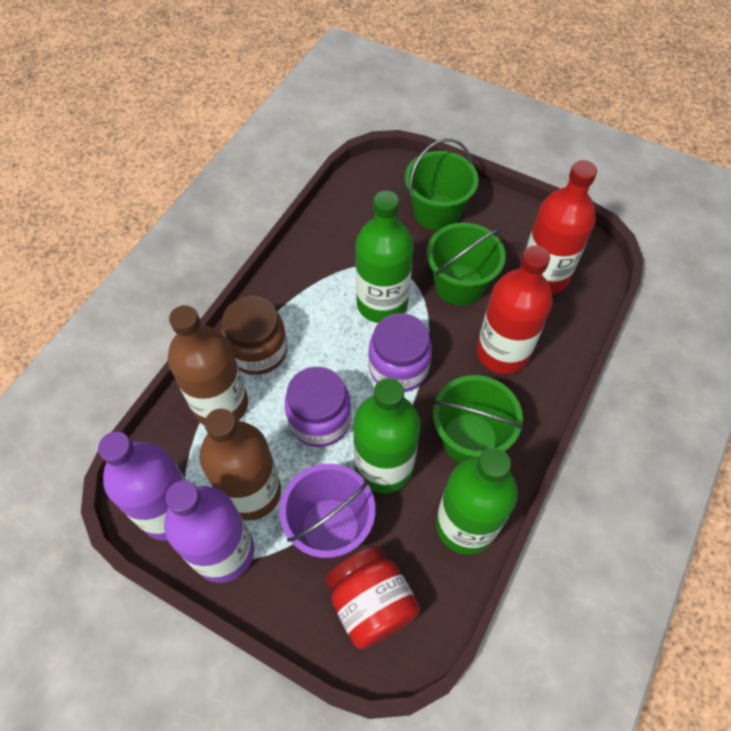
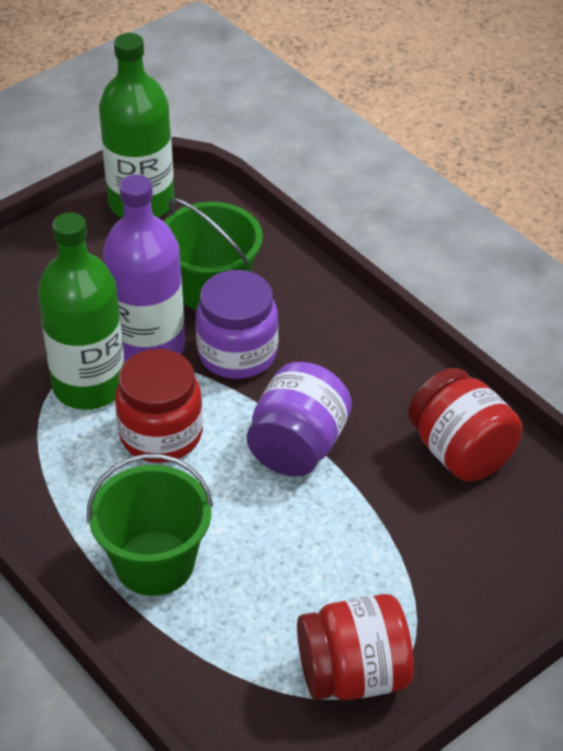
brown bottle: 2 -> 0
brown jar: 1 -> 0
green bottle: 3 -> 2
green bucket: 3 -> 2
purple bottle: 2 -> 1
purple bucket: 1 -> 0
red bottle: 2 -> 0
red jar: 1 -> 3

